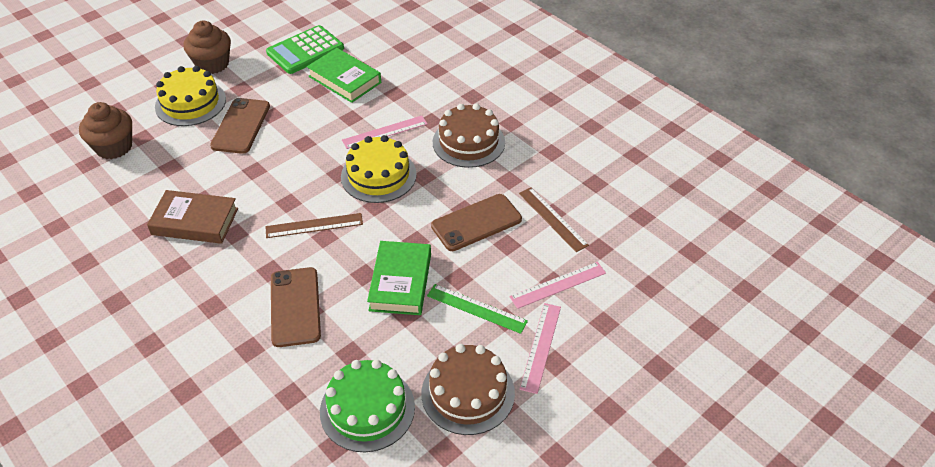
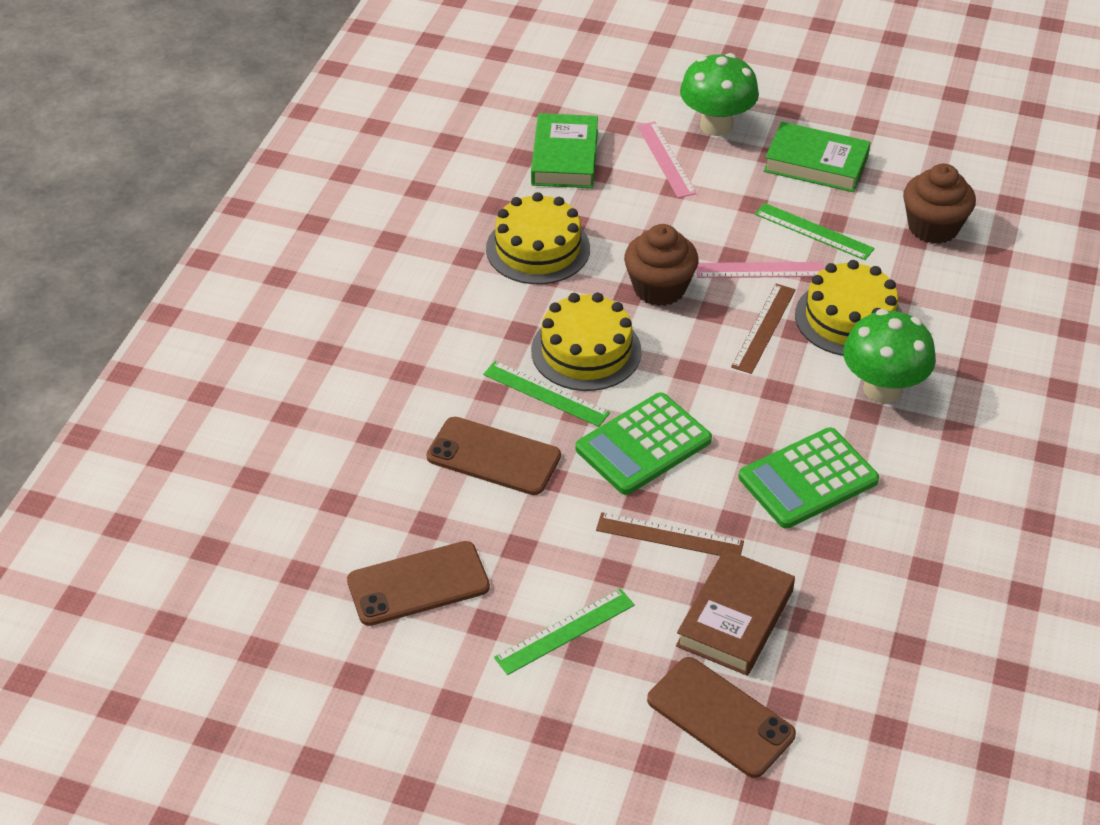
brown cake: 2 -> 0
green cake: 1 -> 0
green calculator: 1 -> 2
green mushroom: 0 -> 2
green ruler: 1 -> 3
pink ruler: 3 -> 2
yellow cake: 2 -> 3

